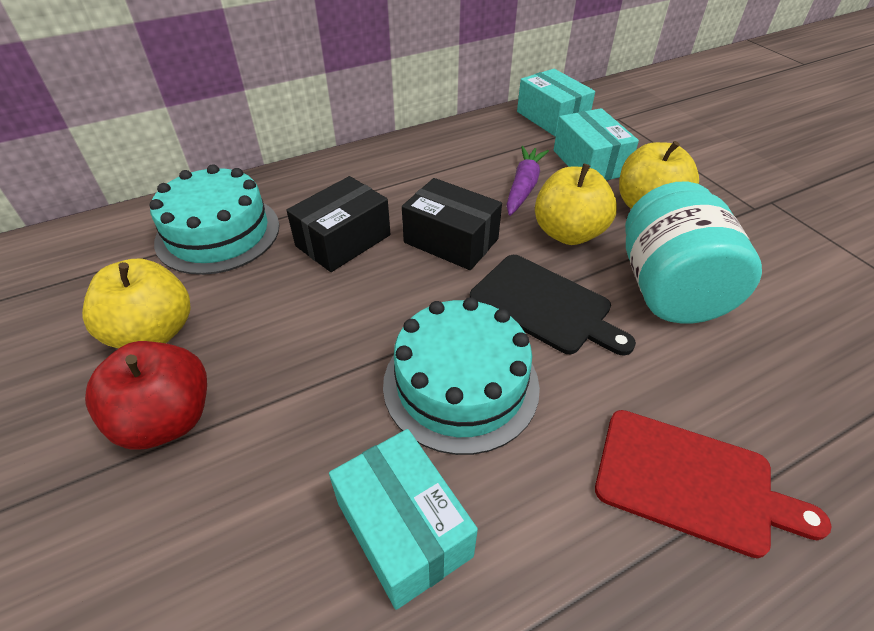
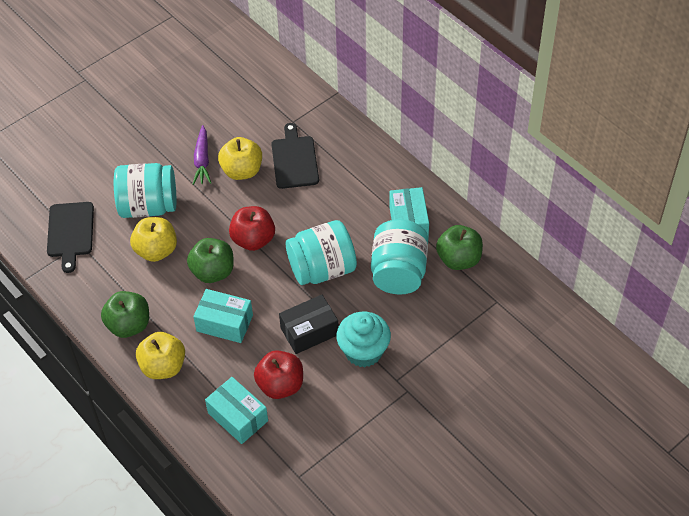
black box: 2 -> 1
black cutting board: 1 -> 2
green apple: 0 -> 3
red apple: 1 -> 2
red cutting board: 1 -> 0
turquoise cake: 2 -> 0
turquoise cupcake: 0 -> 1
turquoise jar: 1 -> 3

